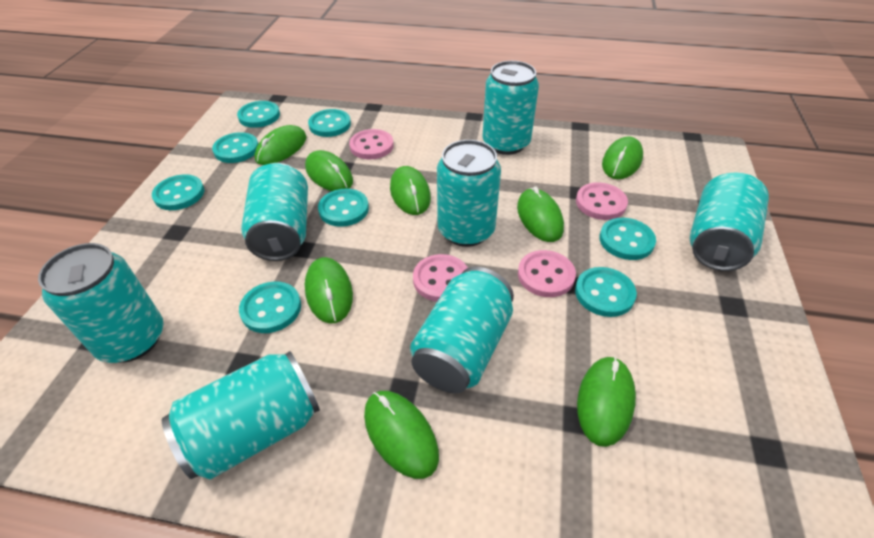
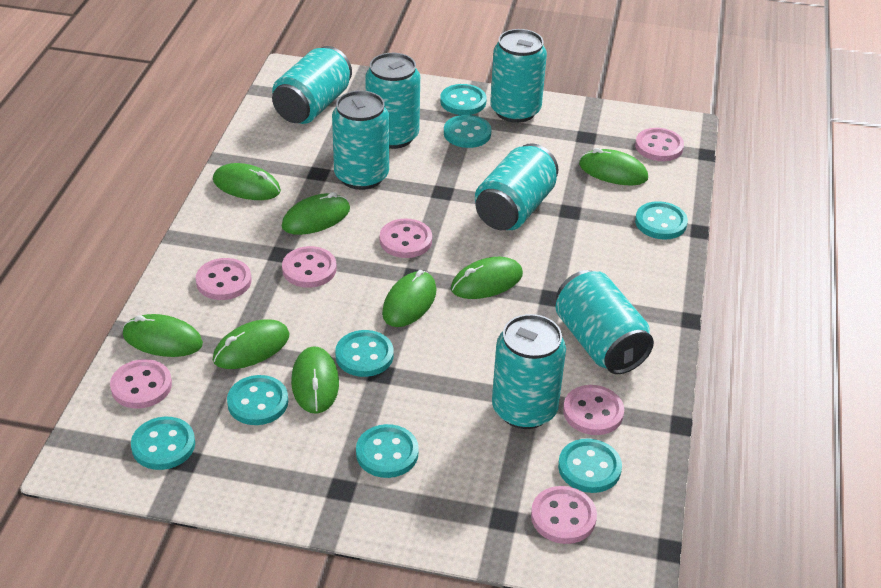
pink button: 4 -> 7

